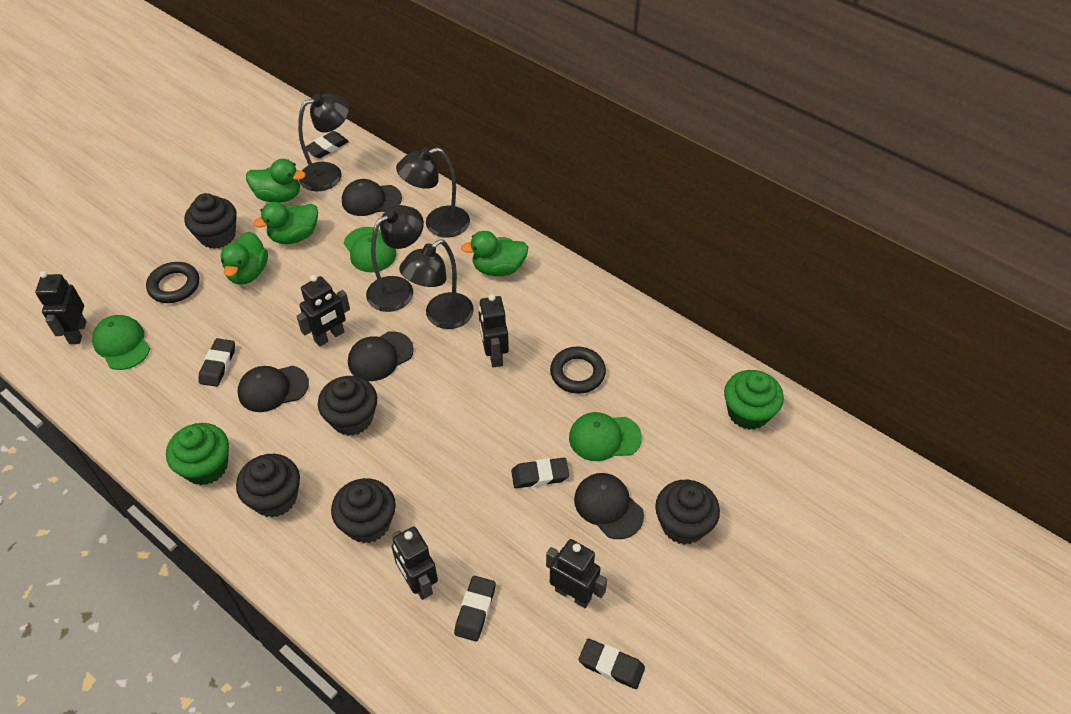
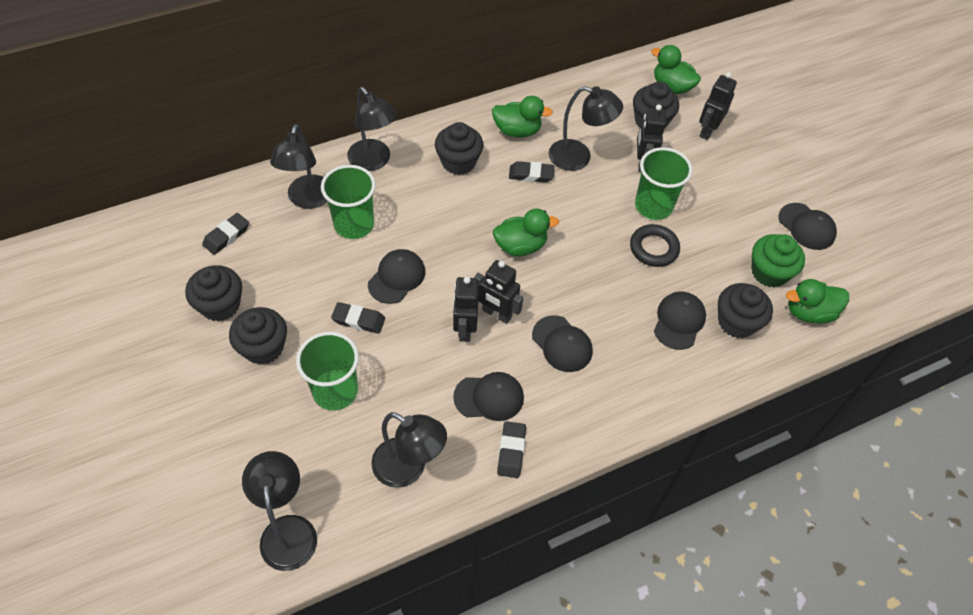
black cap: 4 -> 5
black eraser: 5 -> 4
black lamp: 4 -> 5
black ring: 2 -> 1
black robot: 5 -> 4
green cap: 3 -> 0
green cup: 0 -> 3
green cupcake: 2 -> 1

